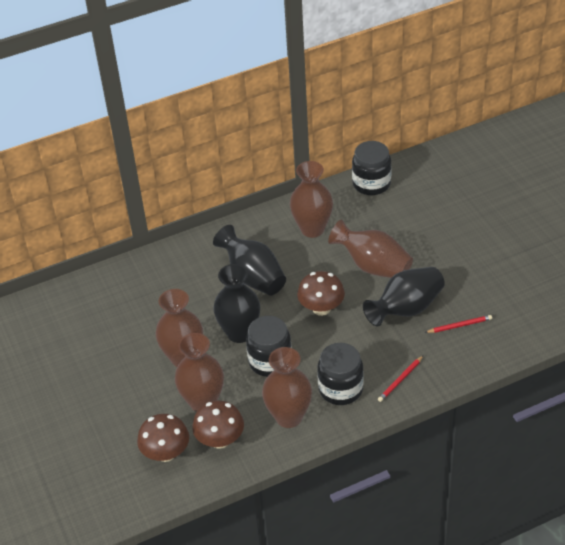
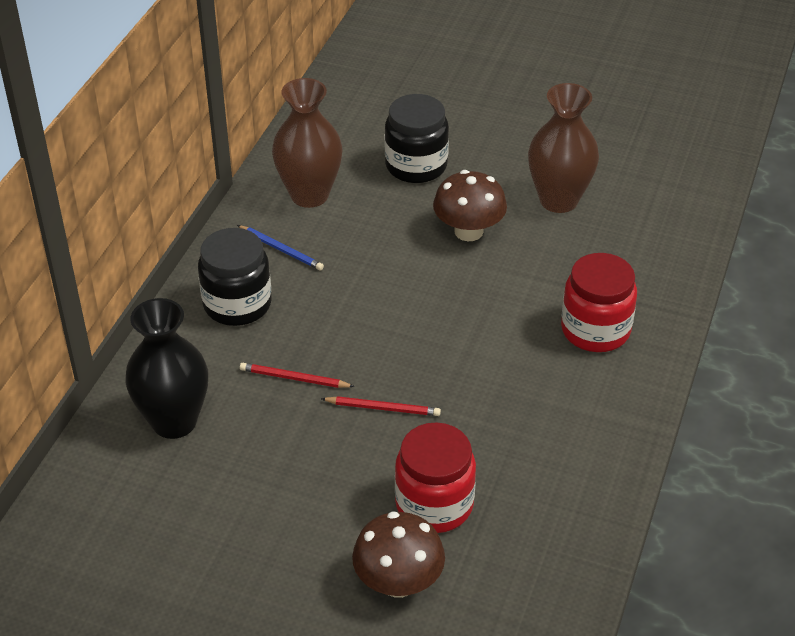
black jar: 3 -> 2
black vase: 3 -> 1
blue pencil: 0 -> 1
brown mushroom: 3 -> 2
brown vase: 5 -> 2
red jar: 0 -> 2

